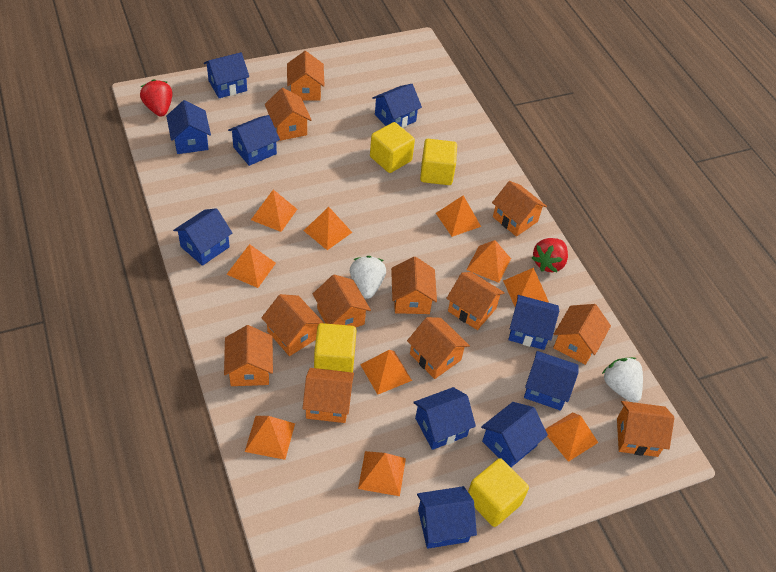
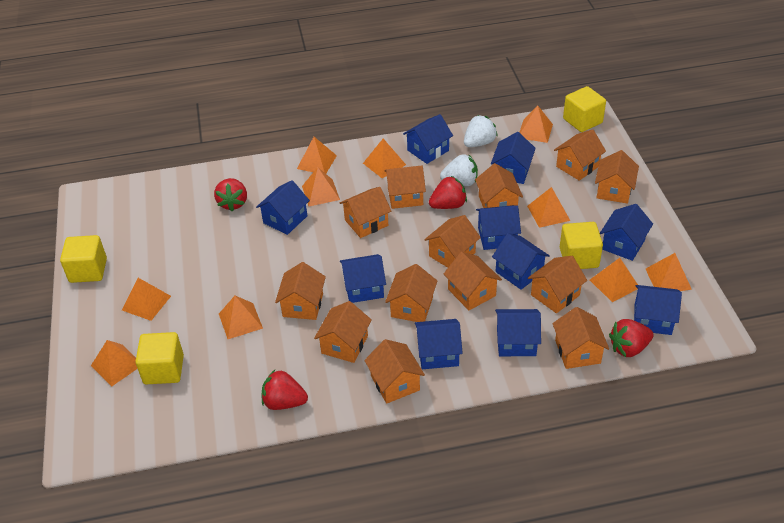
orange house: 12 -> 13
red strawberry: 2 -> 4

